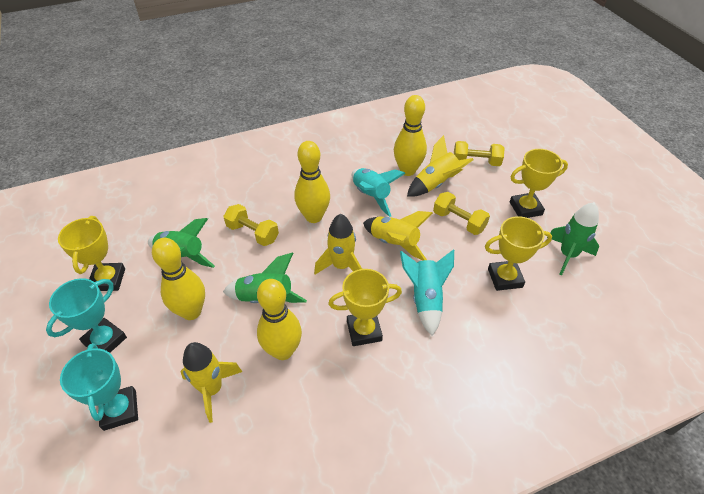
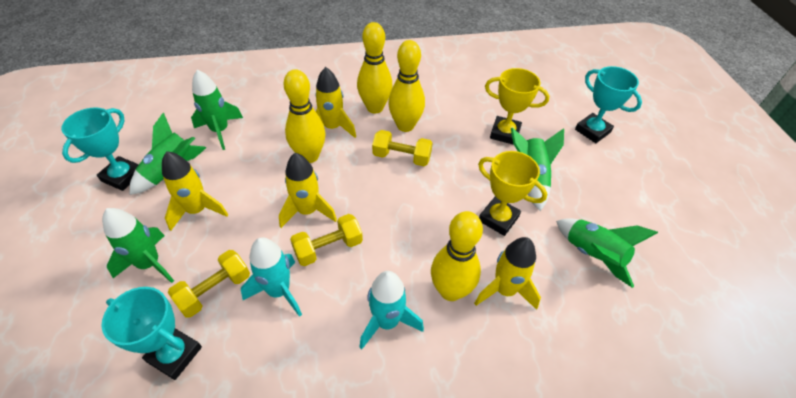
green rocket: 3 -> 5
turquoise trophy: 2 -> 3
yellow trophy: 4 -> 2

